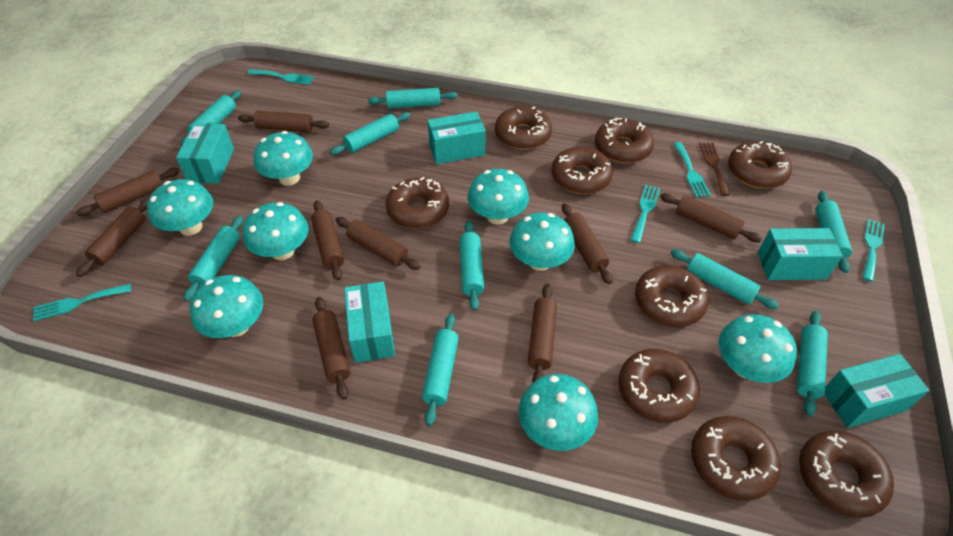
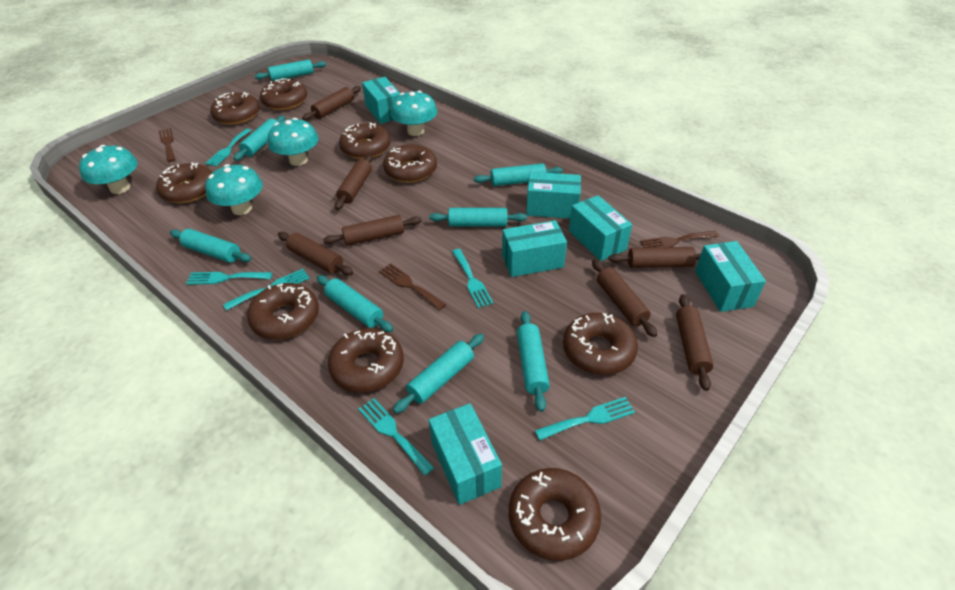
brown fork: 1 -> 3
brown rolling pin: 9 -> 7
turquoise box: 5 -> 6
turquoise fork: 5 -> 6
turquoise mushroom: 8 -> 4
turquoise rolling pin: 9 -> 8

